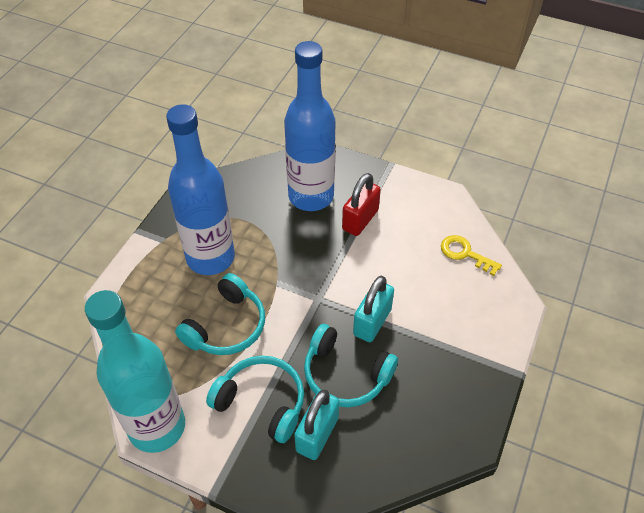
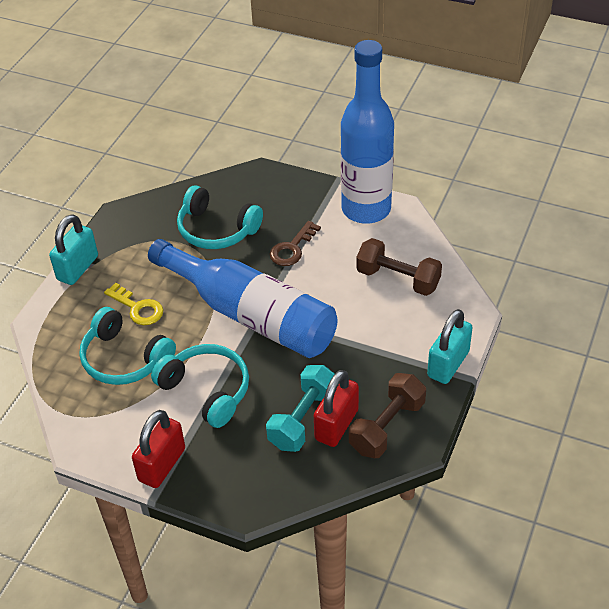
brown dumbbell: 0 -> 2
brown key: 0 -> 1
red padlock: 1 -> 2
turquoise bottle: 1 -> 0
turquoise dumbbell: 0 -> 1

